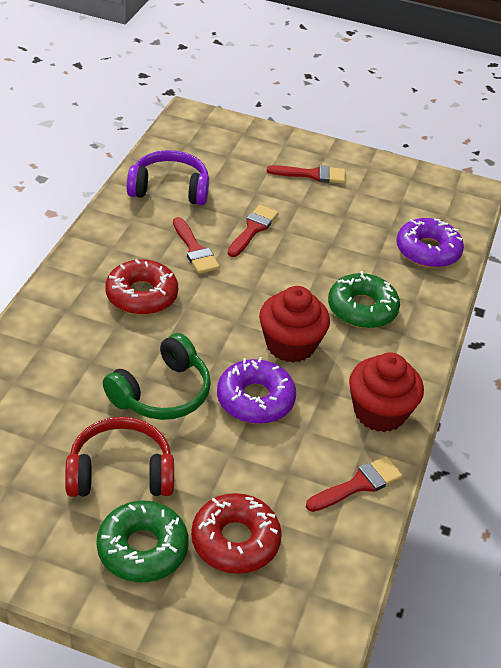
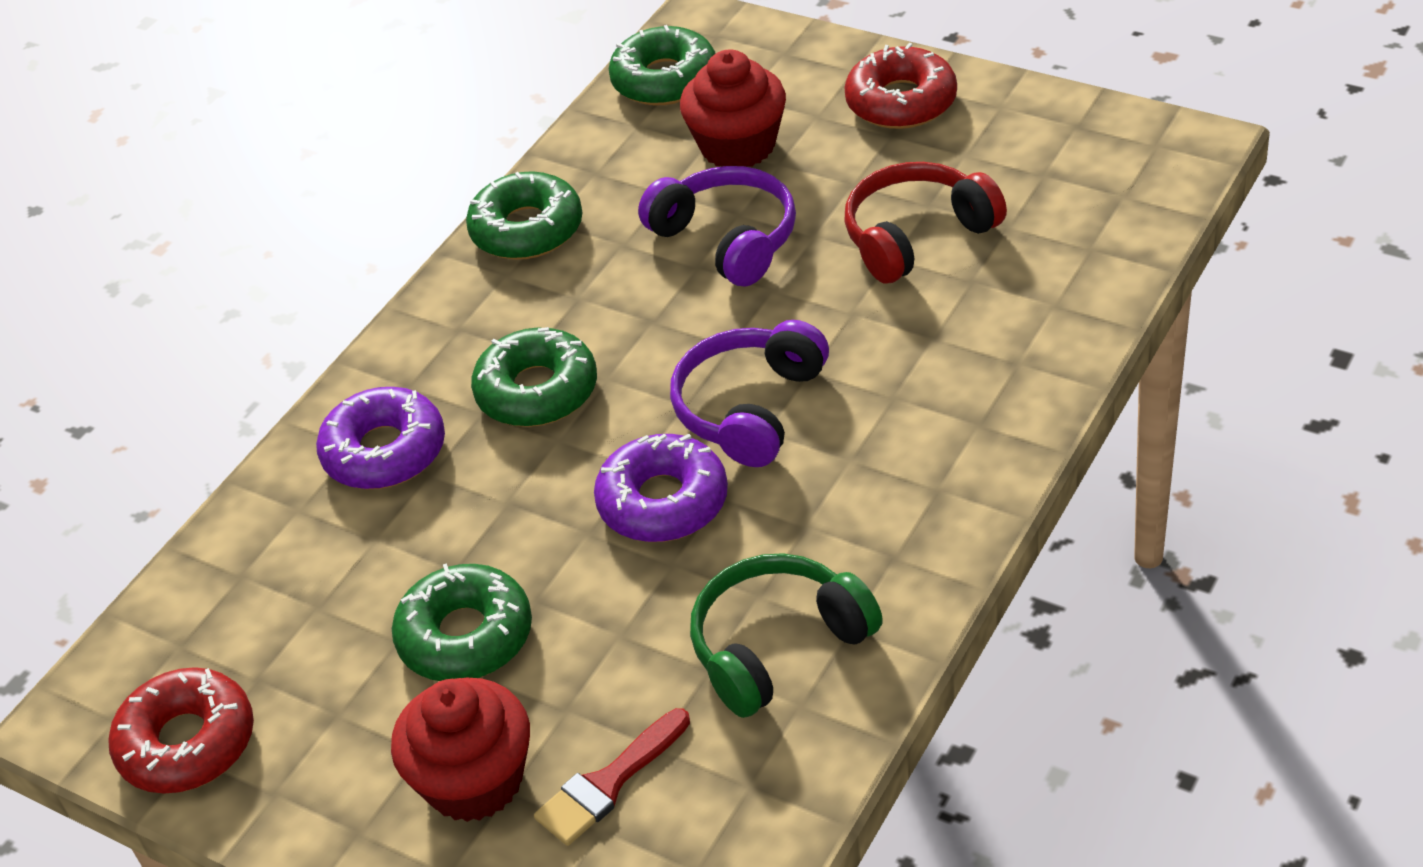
green donut: 2 -> 4
purple headphones: 1 -> 2
red brush: 4 -> 1

